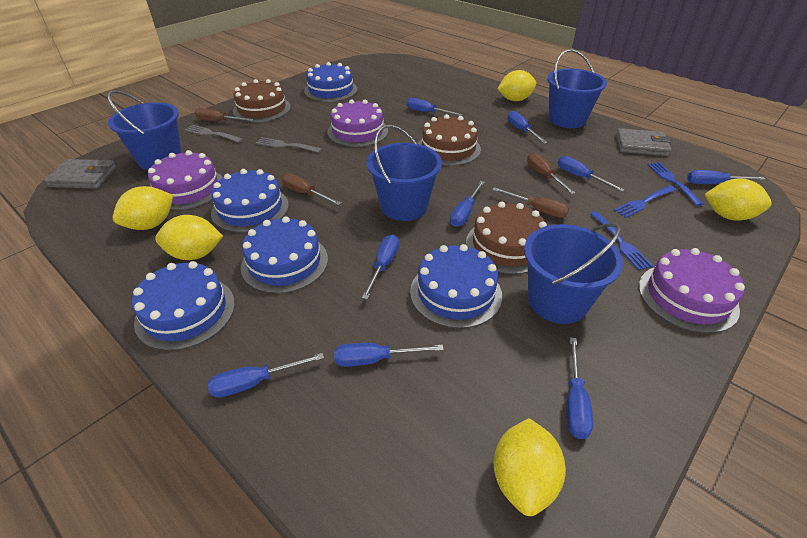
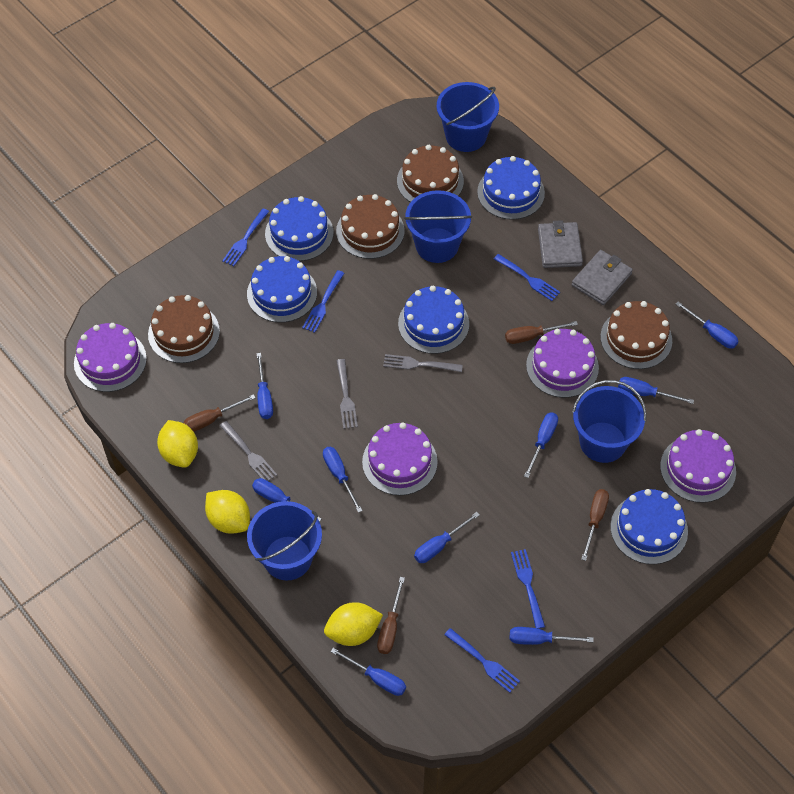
blue fork: 3 -> 5
brown cake: 3 -> 4
grey fork: 2 -> 3
purple cake: 3 -> 4
yellow lemon: 5 -> 3

